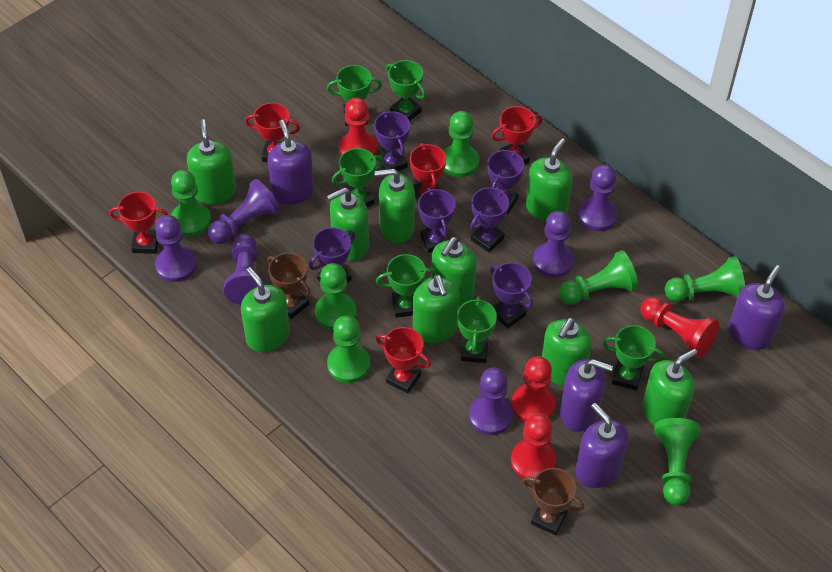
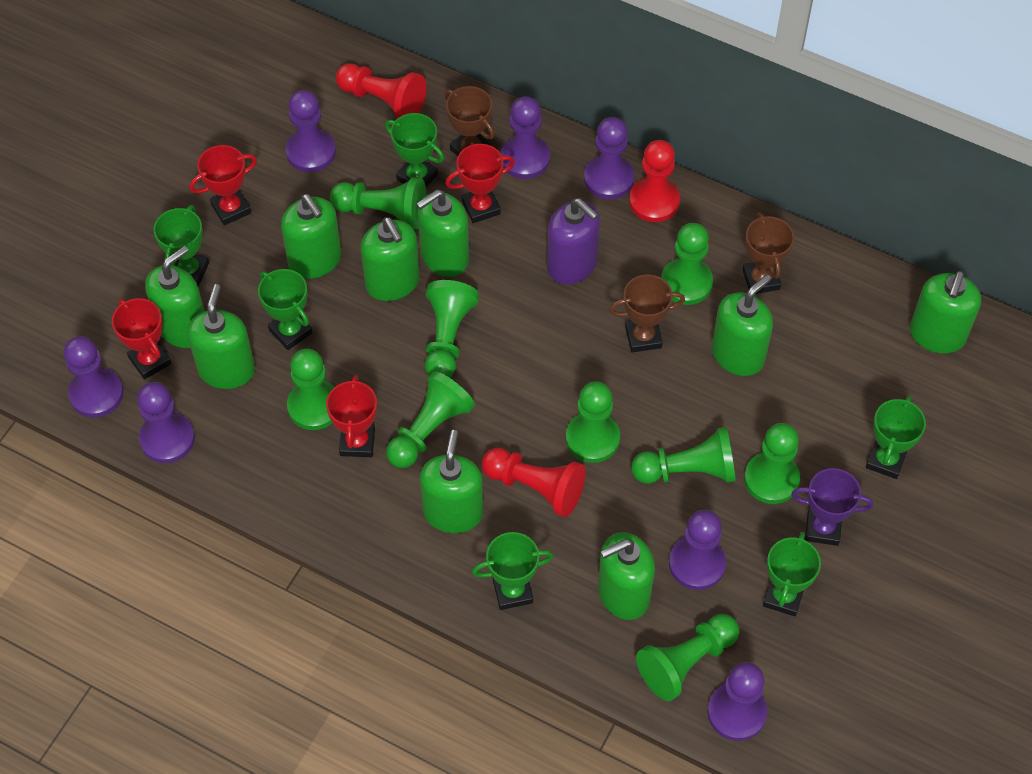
brown trophy: 2 -> 3
green pawn: 7 -> 9
purple pawn: 6 -> 7
purple soap dispenser: 4 -> 1
purple trophy: 6 -> 1
red pawn: 4 -> 3
red trophy: 5 -> 4

